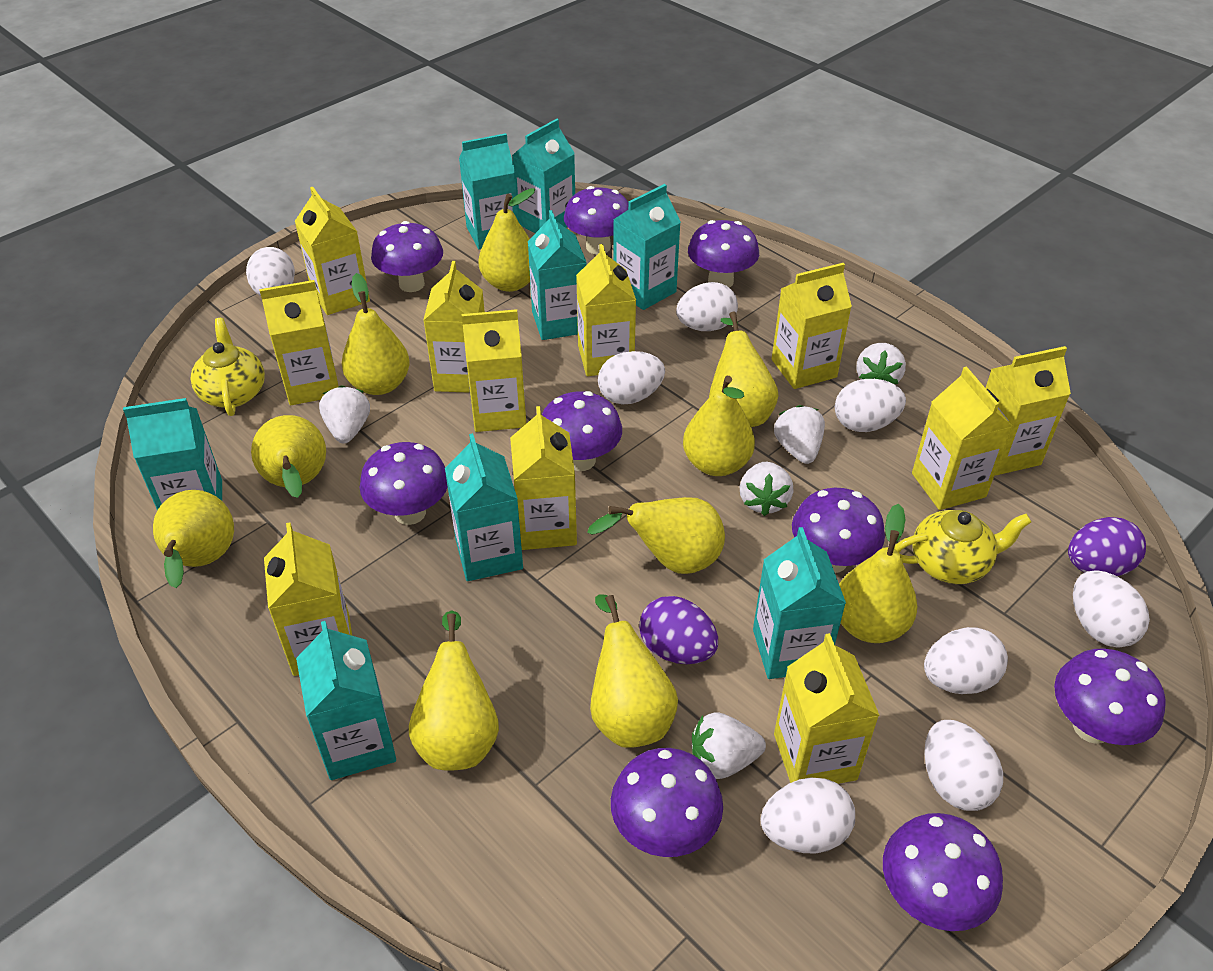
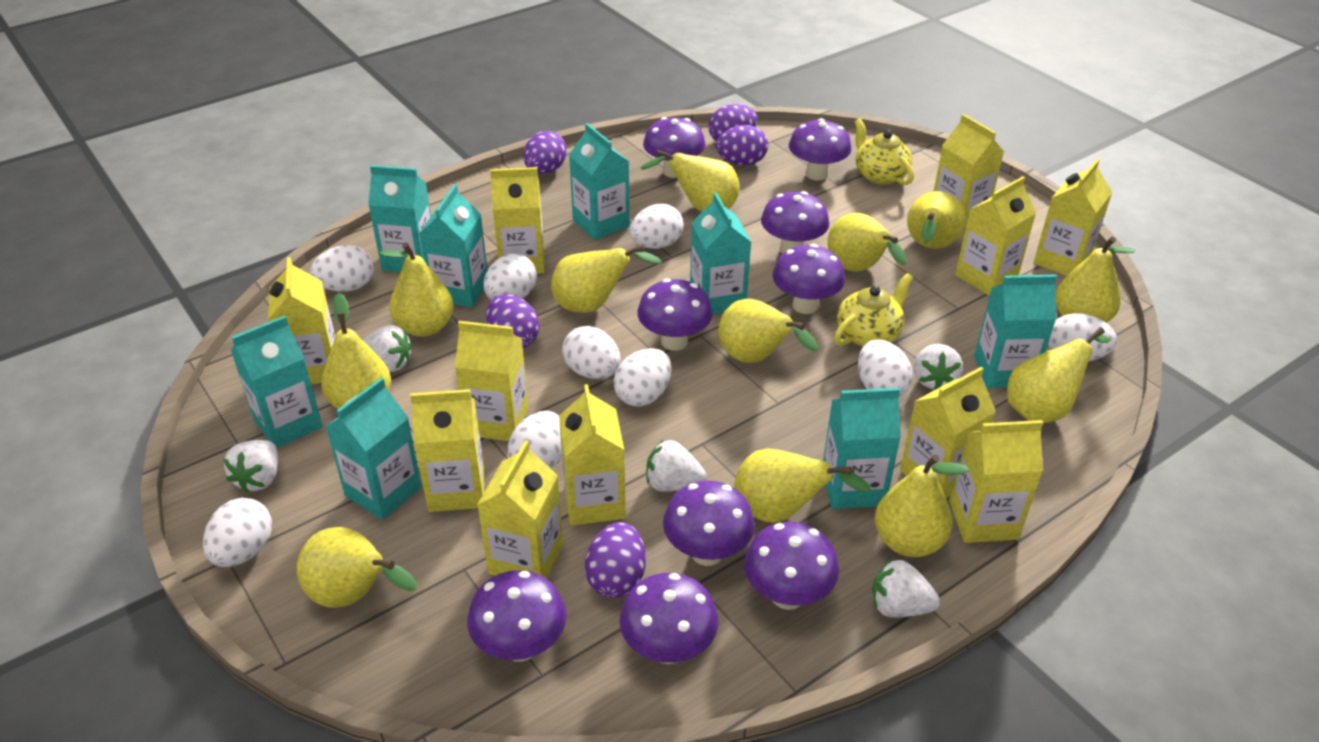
purple egg: 2 -> 5
white egg: 8 -> 9
yellow pear: 10 -> 12

